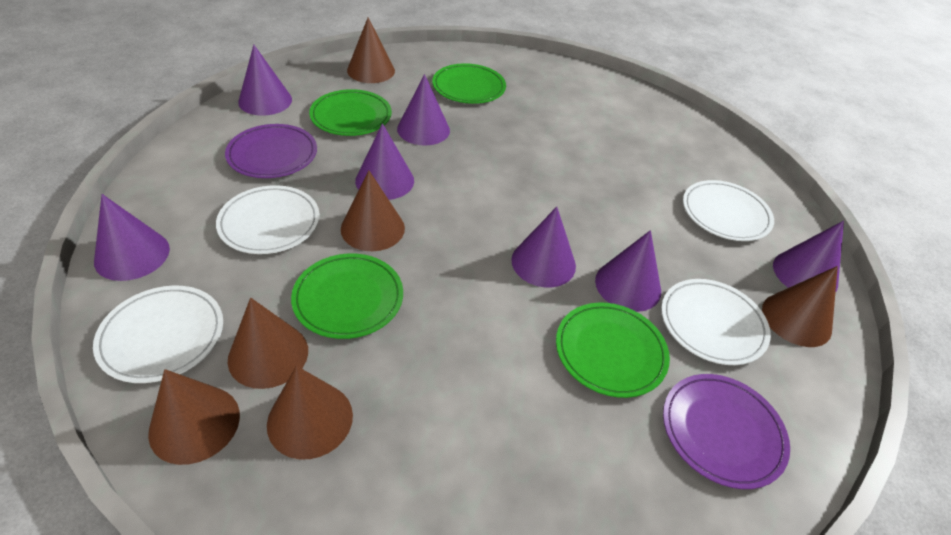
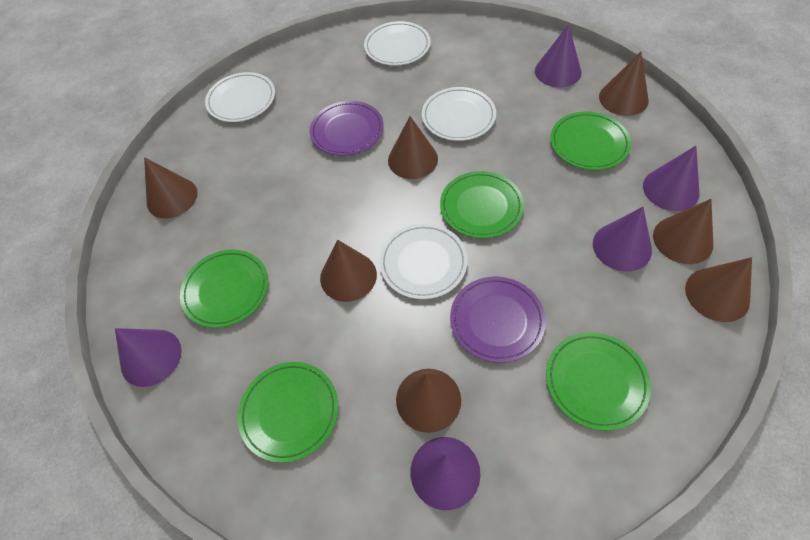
brown cone: 6 -> 7
green plate: 4 -> 5
purple cone: 7 -> 5

